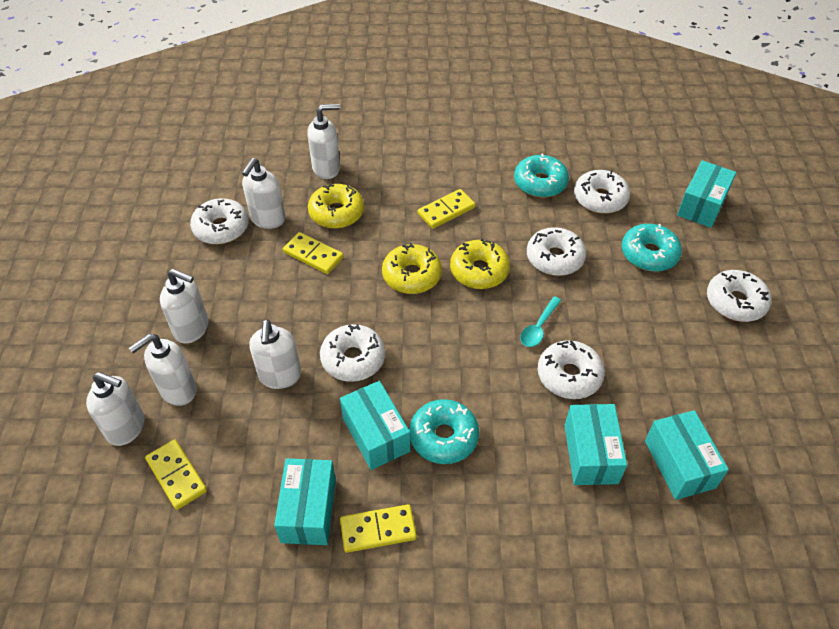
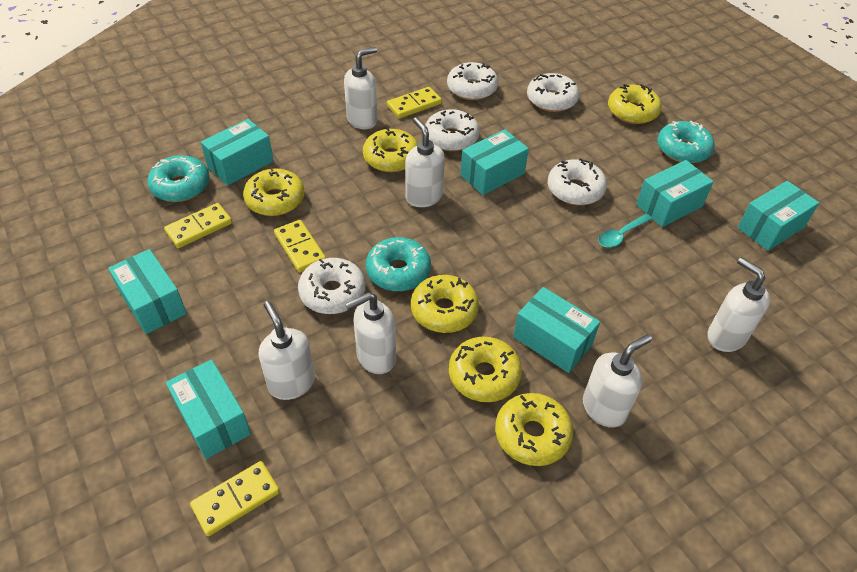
turquoise box: 5 -> 7
white donut: 6 -> 5
yellow donut: 3 -> 6

